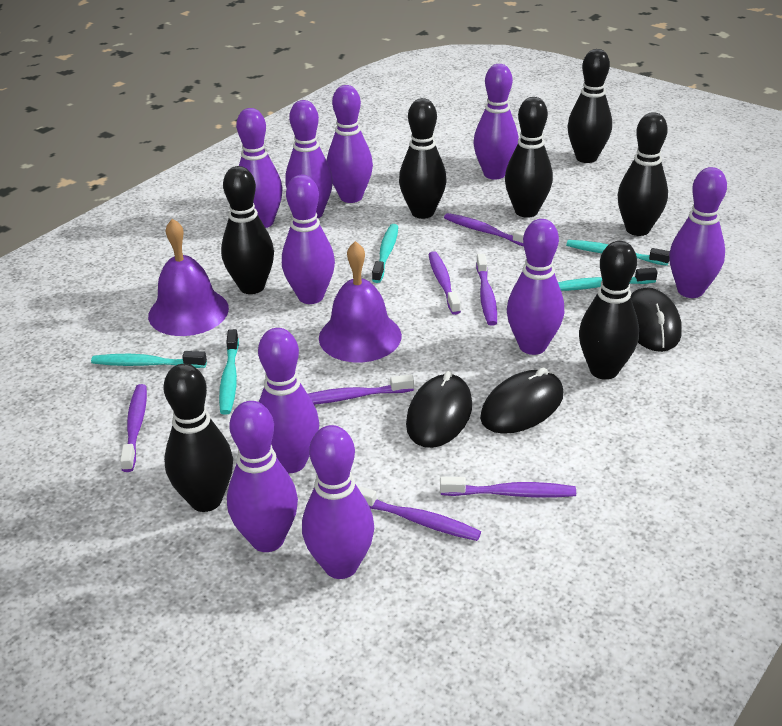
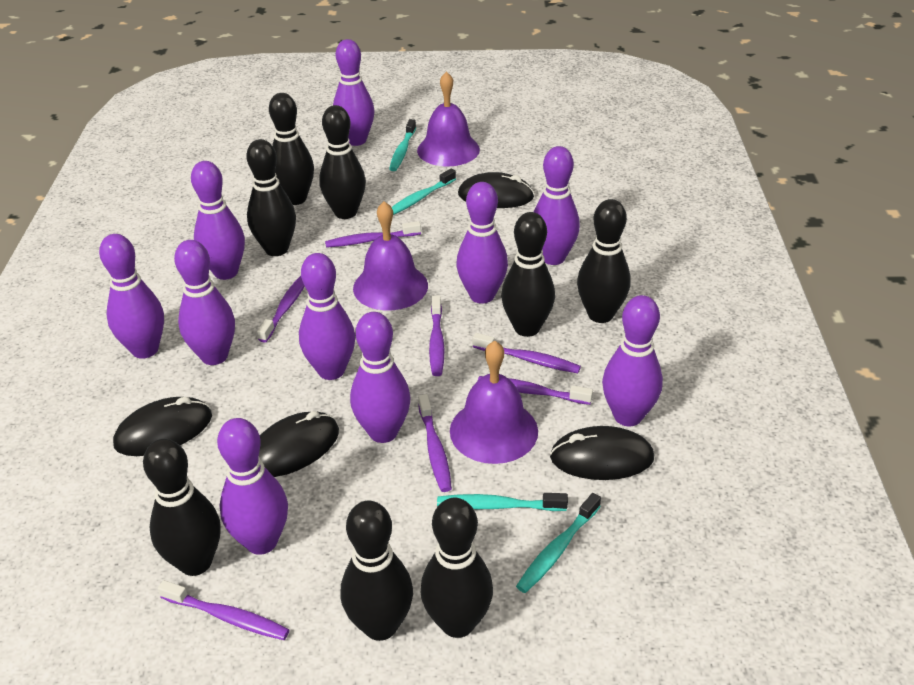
black bowling pin: 7 -> 8
black mouse: 3 -> 4
purple bell: 2 -> 3
turquoise toothbrush: 5 -> 4

